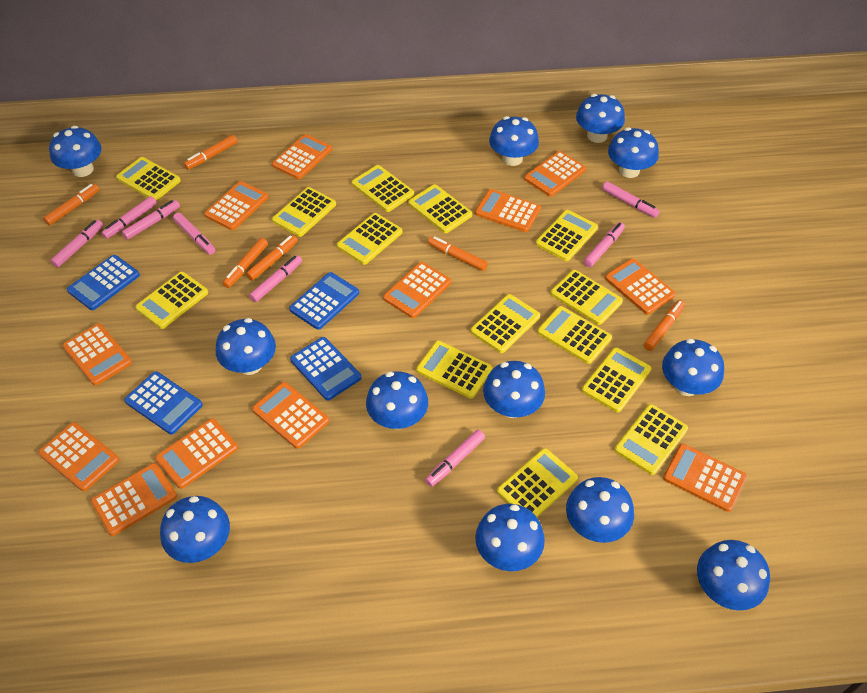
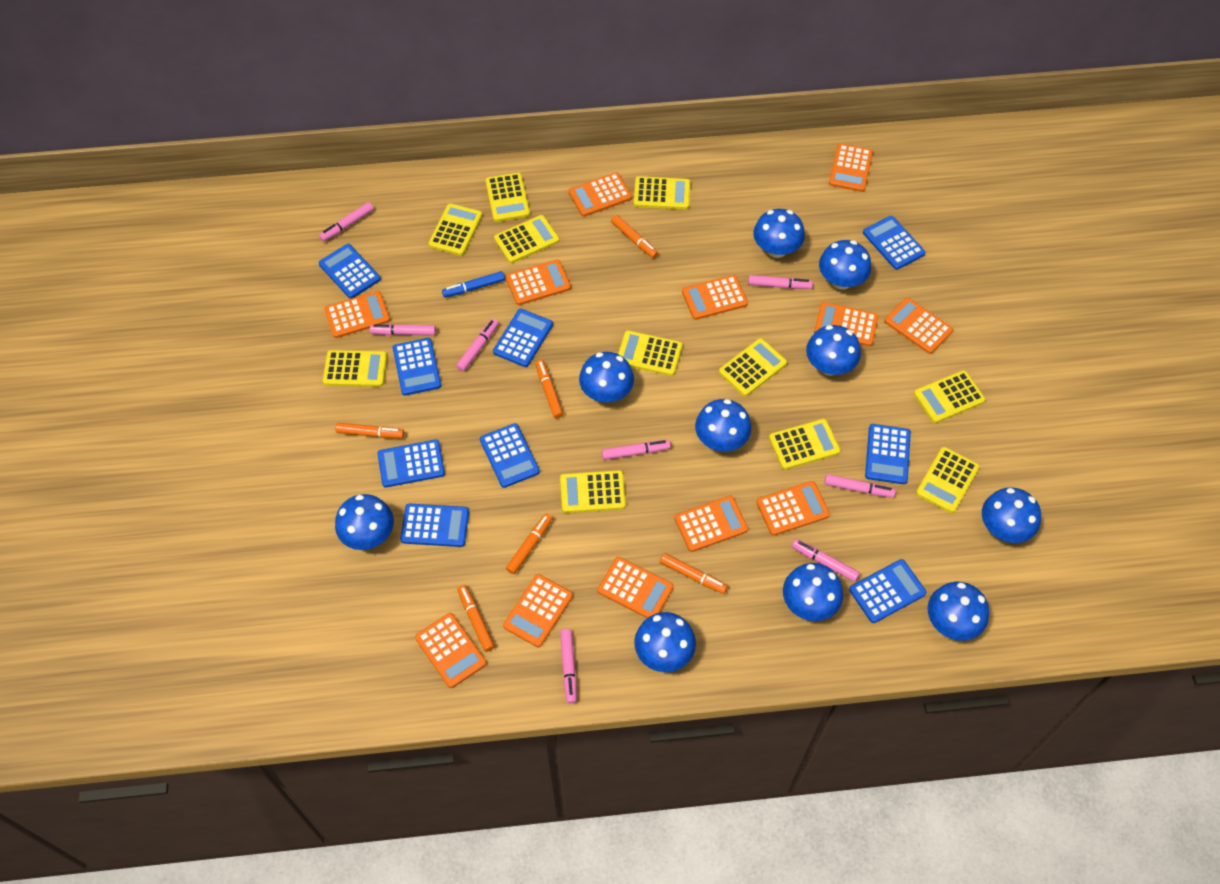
blue calculator: 4 -> 9
blue marker: 0 -> 1
blue mushroom: 12 -> 10
yellow calculator: 14 -> 11

